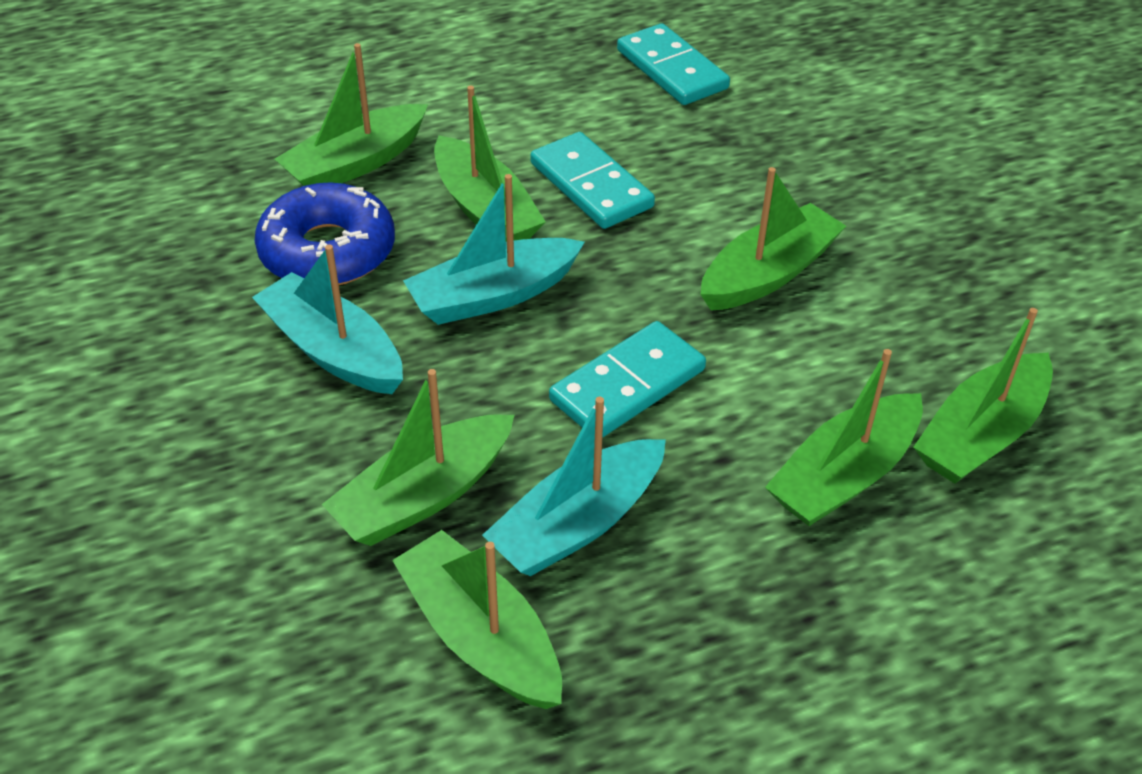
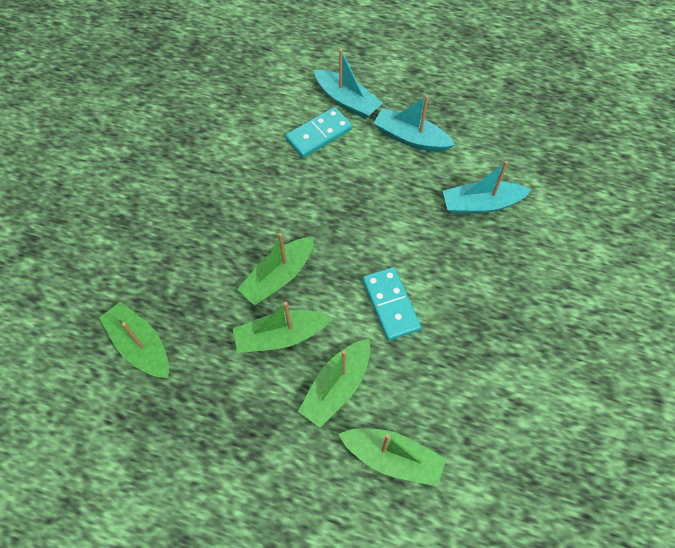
blue donut: 1 -> 0
green boat: 7 -> 5
turquoise domino: 3 -> 2

